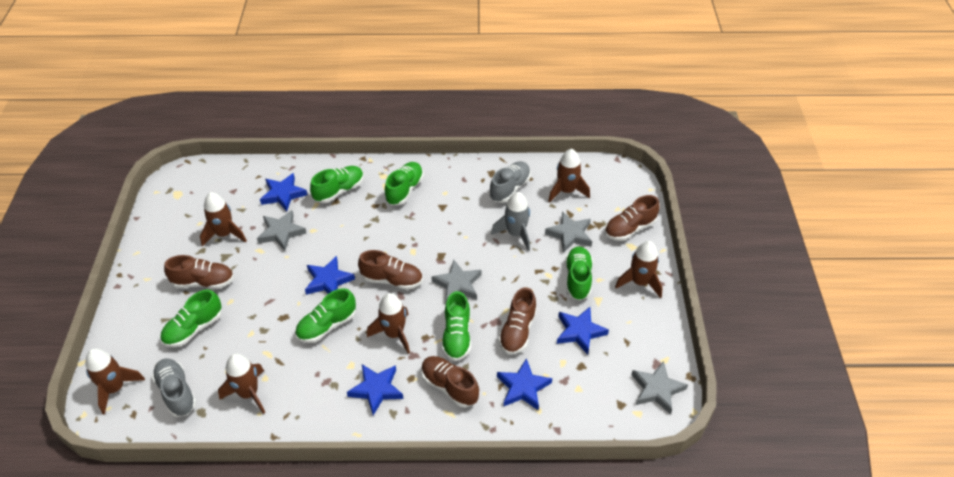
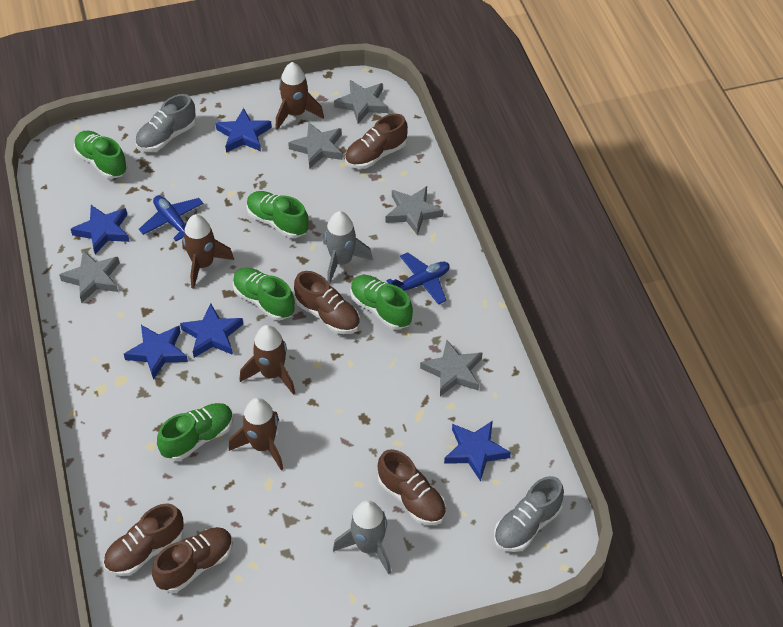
blue plane: 0 -> 2
brown rocket: 6 -> 4
green shoe: 6 -> 5
grey rocket: 1 -> 2
grey star: 4 -> 5

